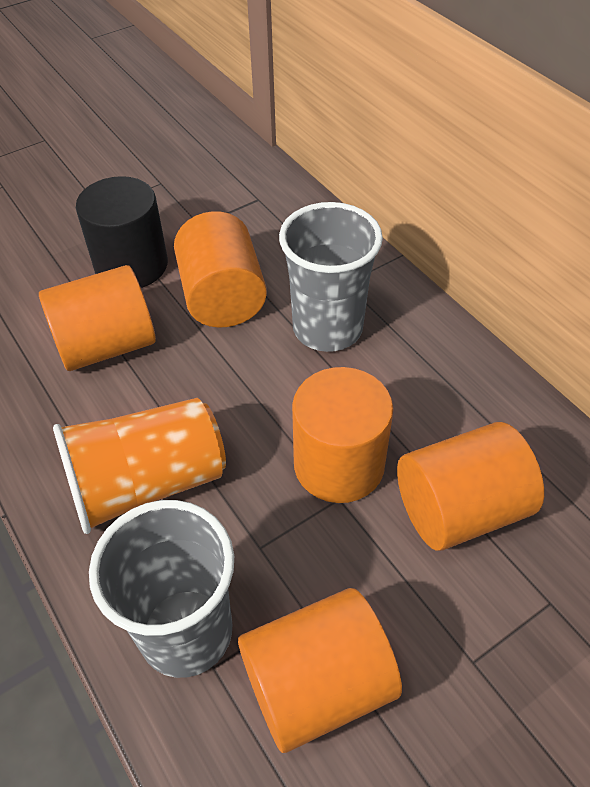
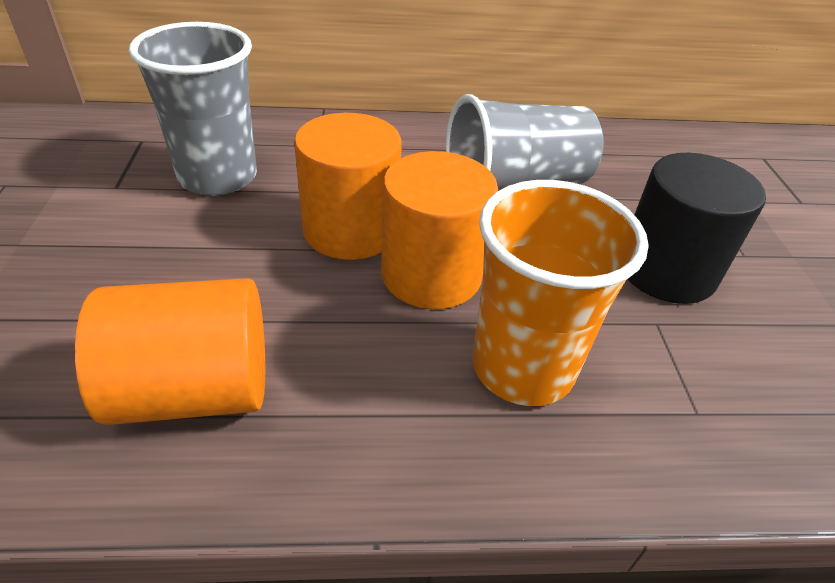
orange cylinder: 5 -> 3

